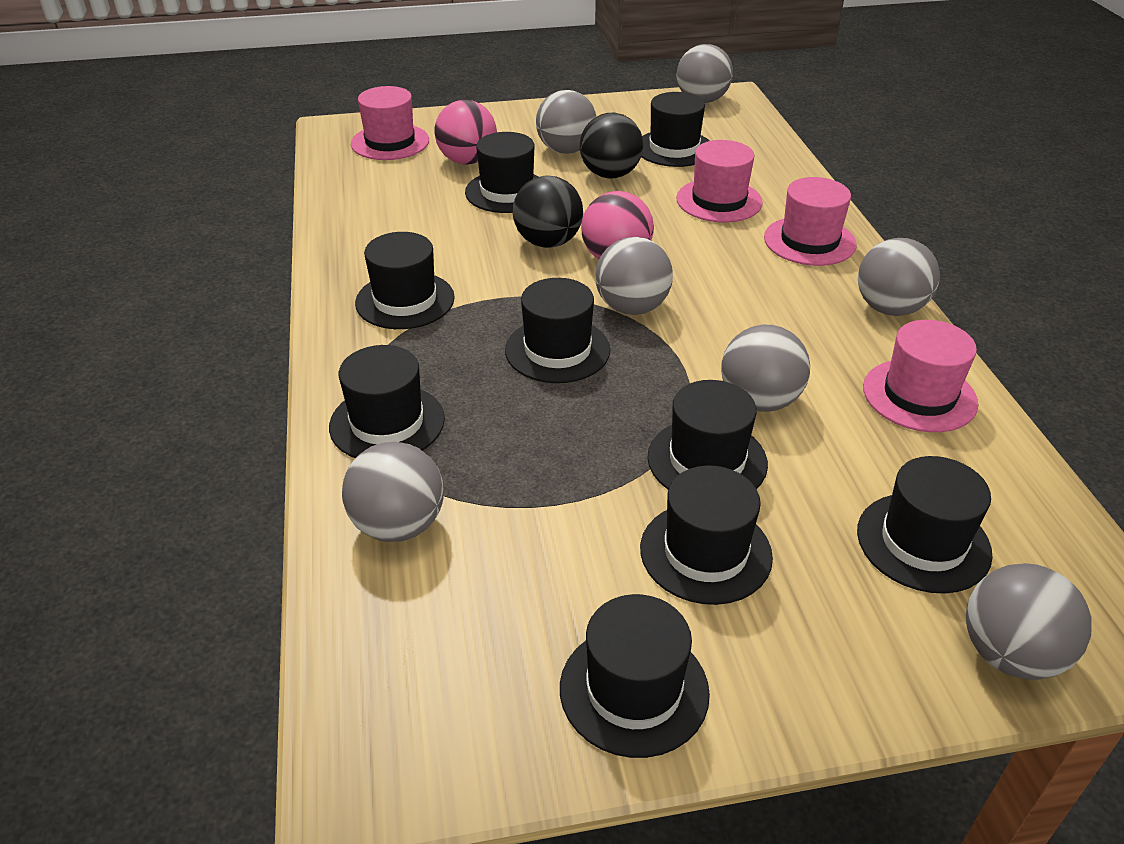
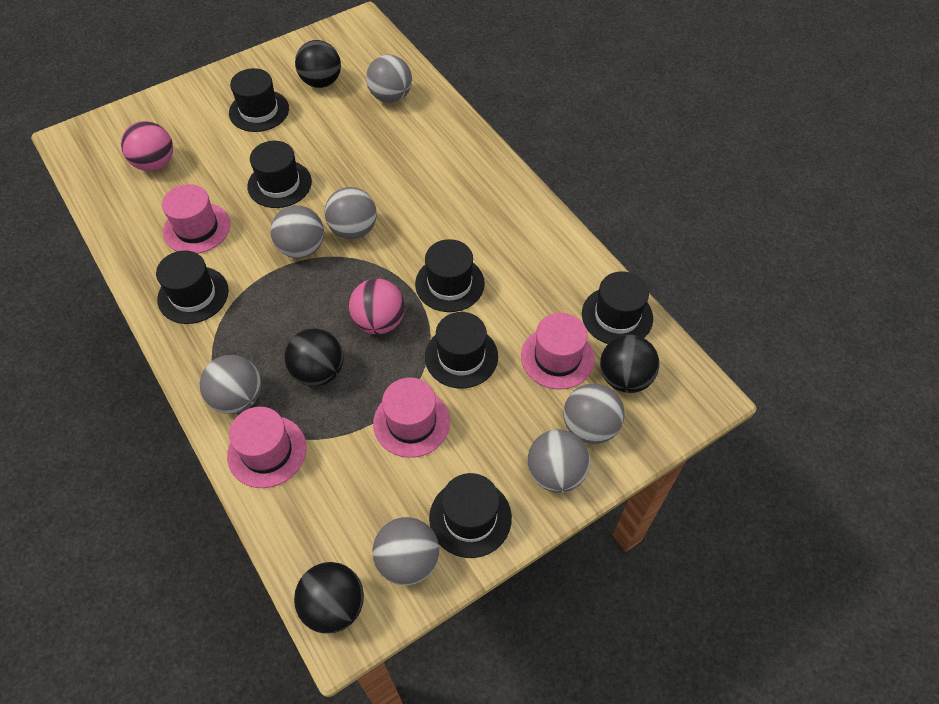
black ball: 2 -> 4
black hat: 9 -> 7

